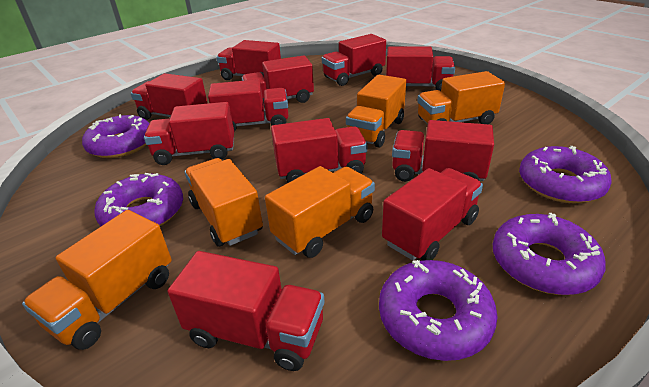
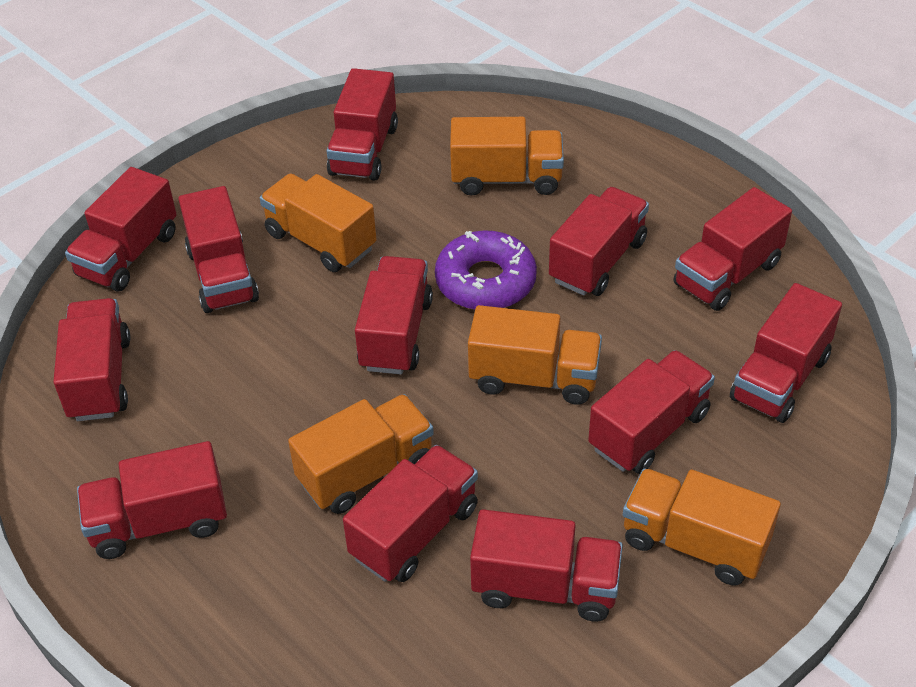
purple donut: 5 -> 1
red truck: 11 -> 12

